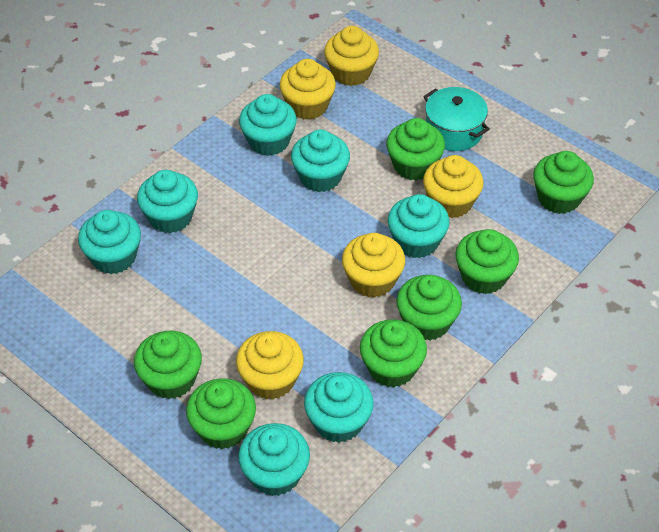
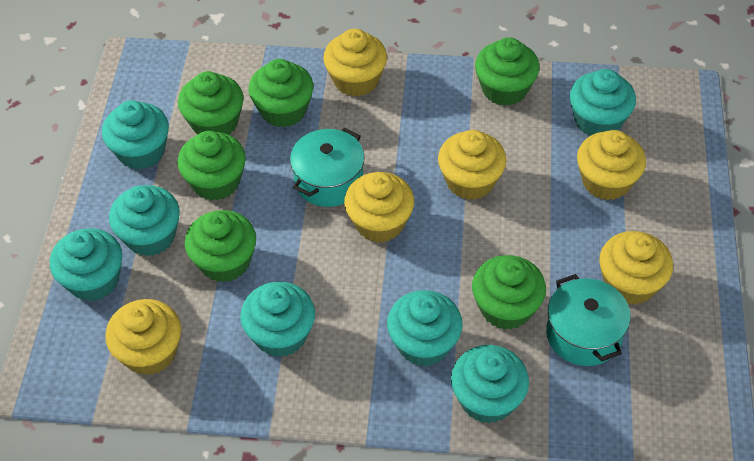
green cupcake: 7 -> 6
turquoise pot: 1 -> 2
yellow cupcake: 5 -> 6

